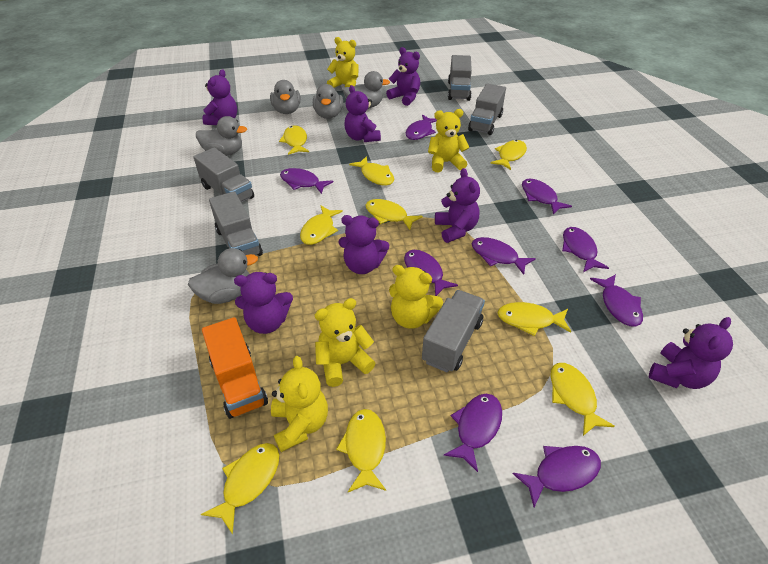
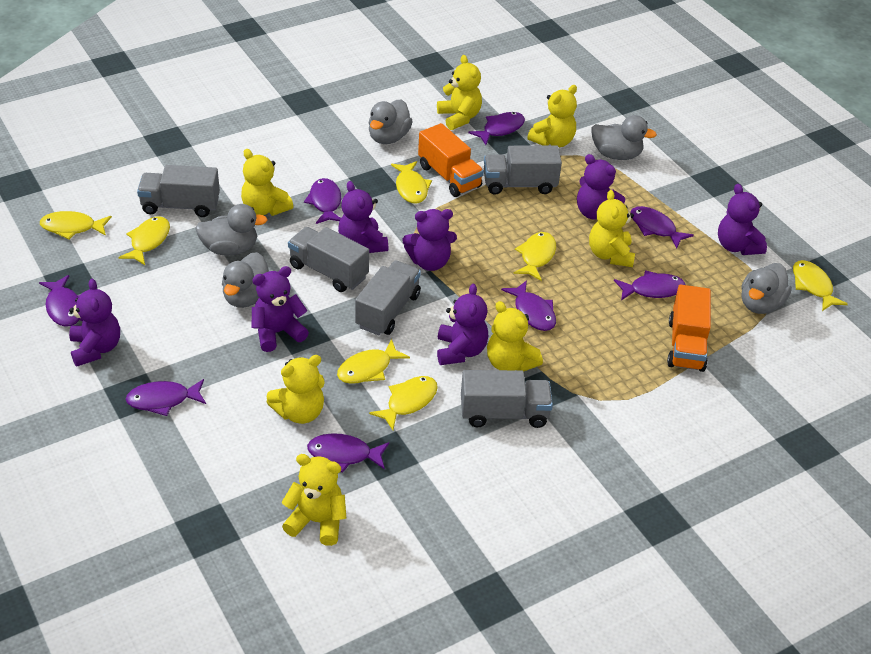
orange truck: 1 -> 2
purple fish: 9 -> 8
yellow fish: 9 -> 7
yellow teddy bear: 5 -> 7

